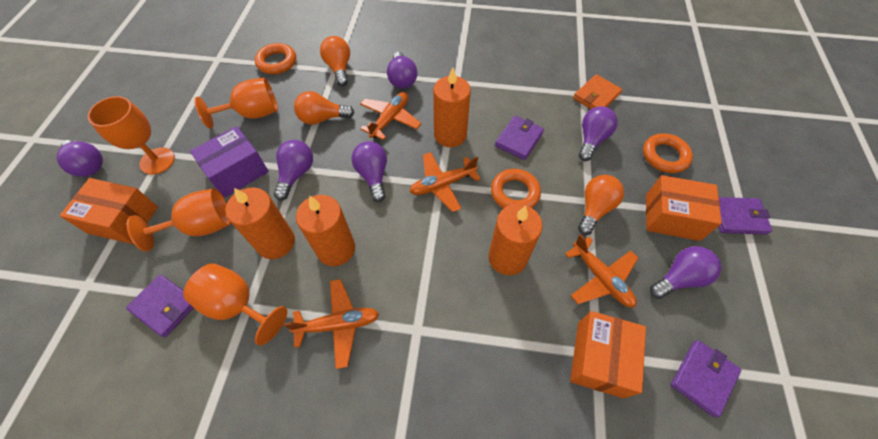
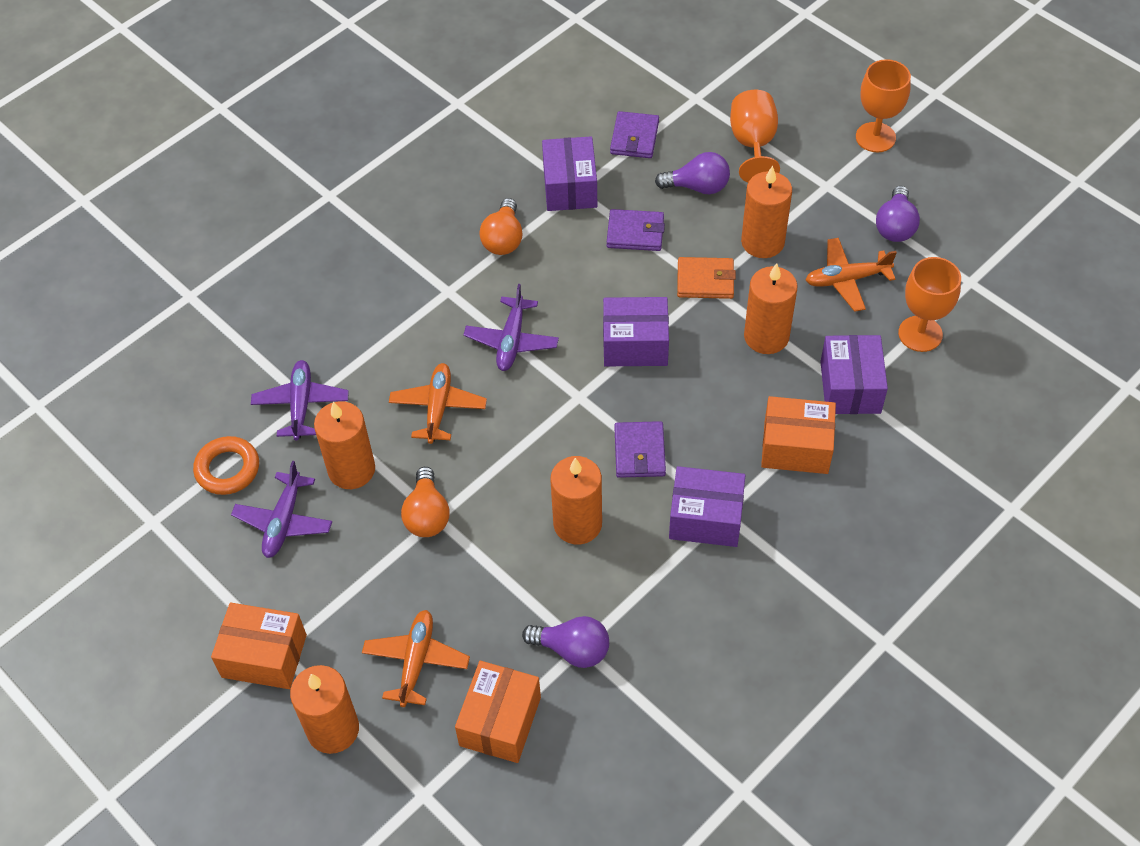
orange candle: 4 -> 5
orange goblet: 4 -> 3
orange light bulb: 3 -> 2
orange plane: 4 -> 3
orange ring: 3 -> 1
purple box: 1 -> 4
purple light bulb: 6 -> 3
purple plane: 0 -> 3
purple wallet: 4 -> 3

